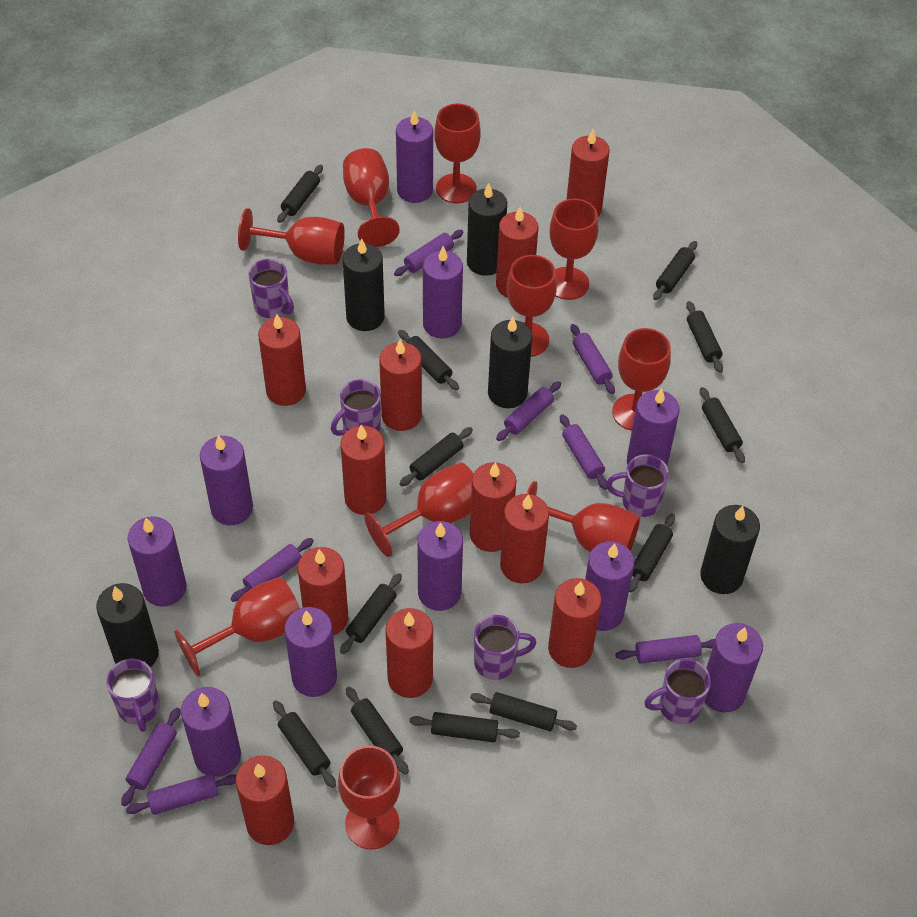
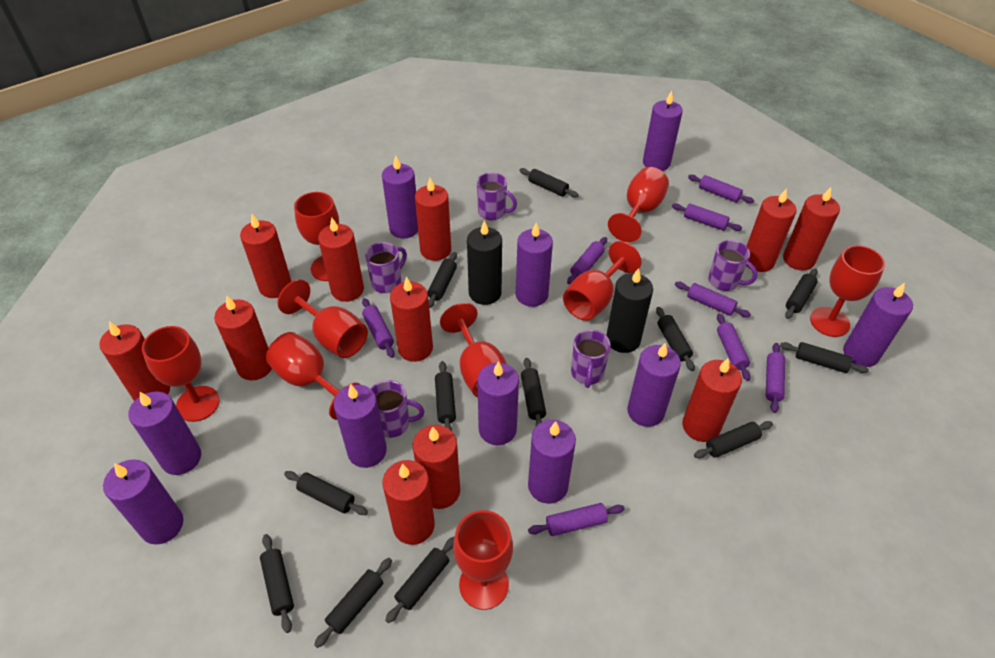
black candle: 5 -> 2
purple mug: 6 -> 5
red goblet: 10 -> 9

